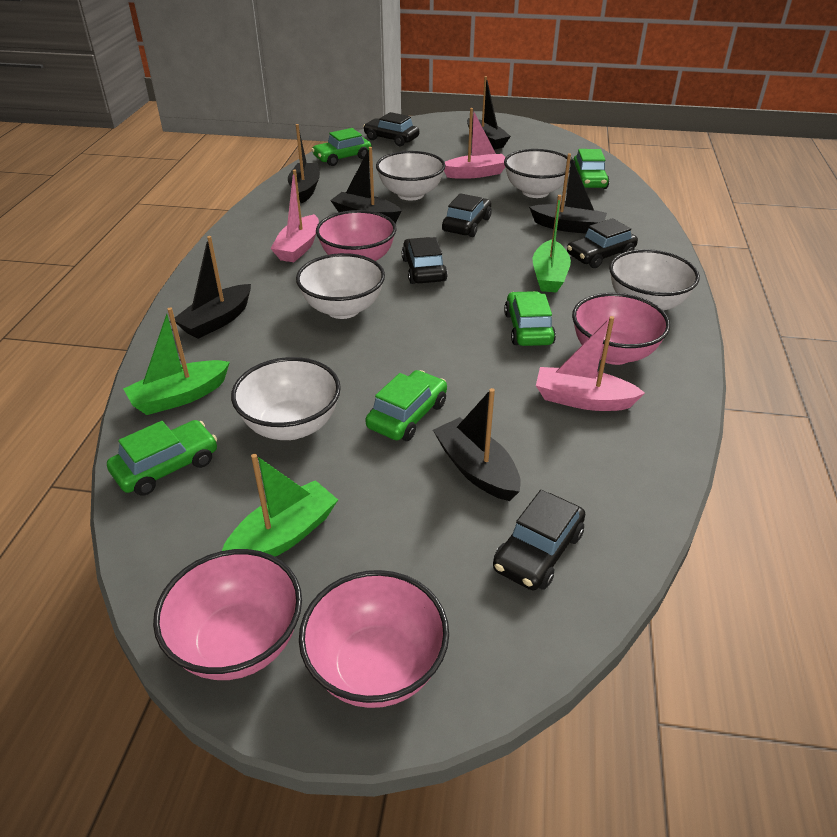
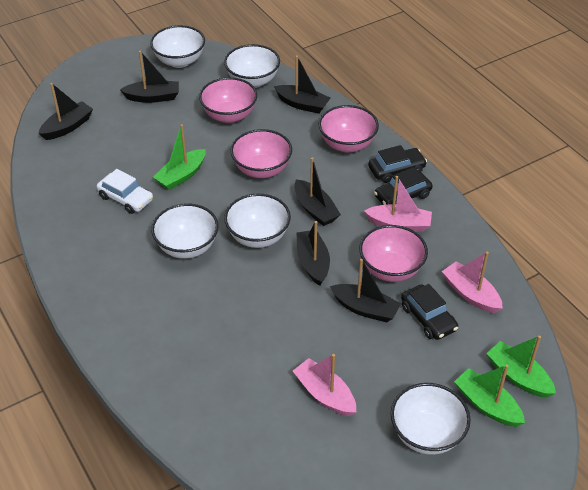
black car: 5 -> 3
green car: 5 -> 0
white car: 0 -> 1

